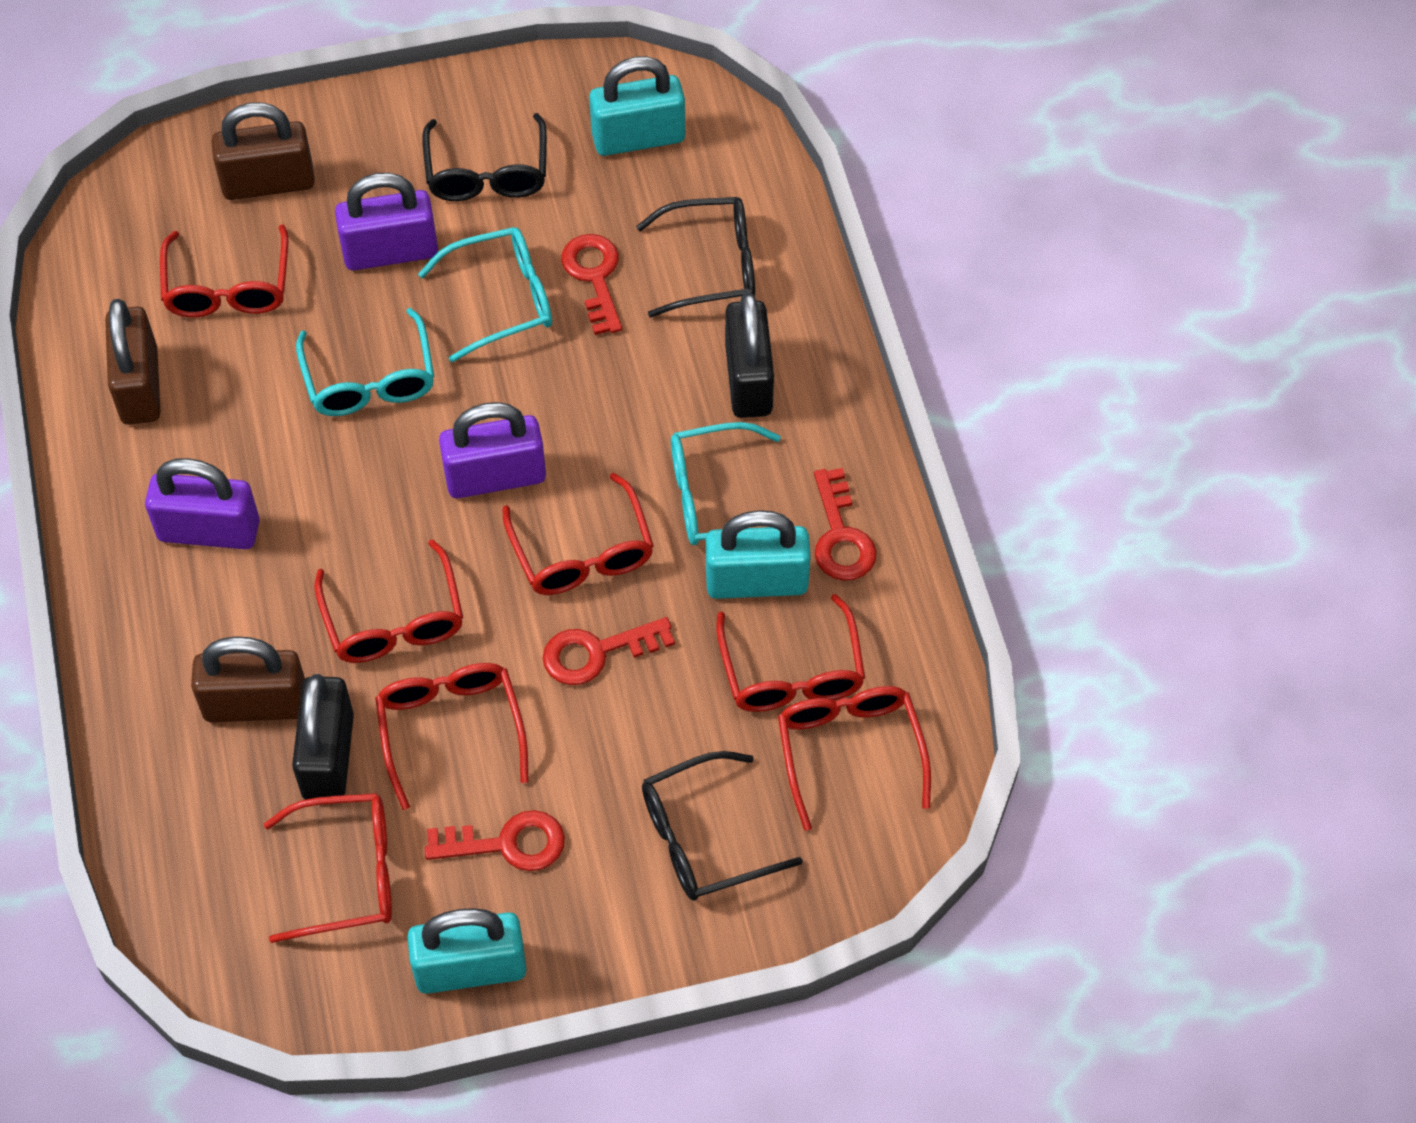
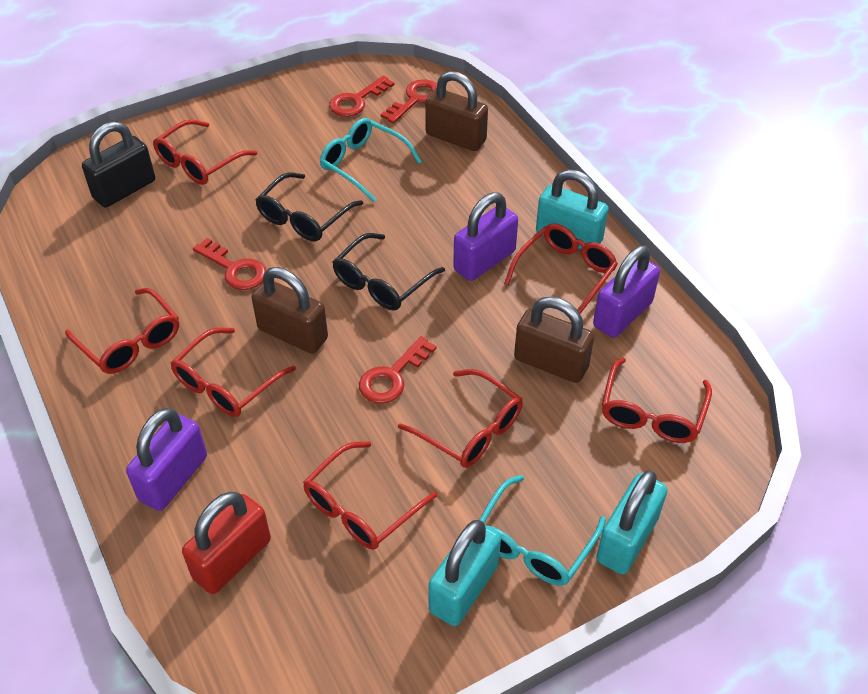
black glasses: 3 -> 2
black padlock: 2 -> 1
red padlock: 0 -> 1
turquoise glasses: 3 -> 2

